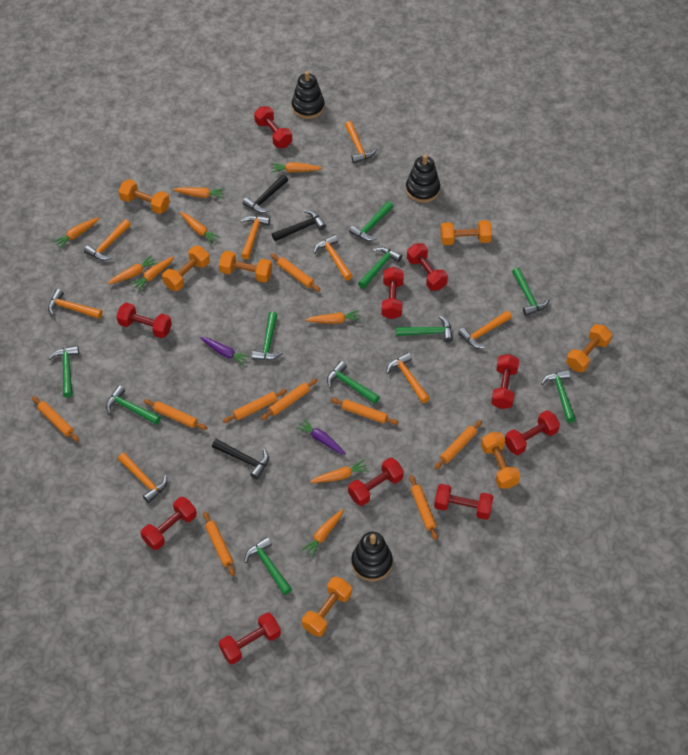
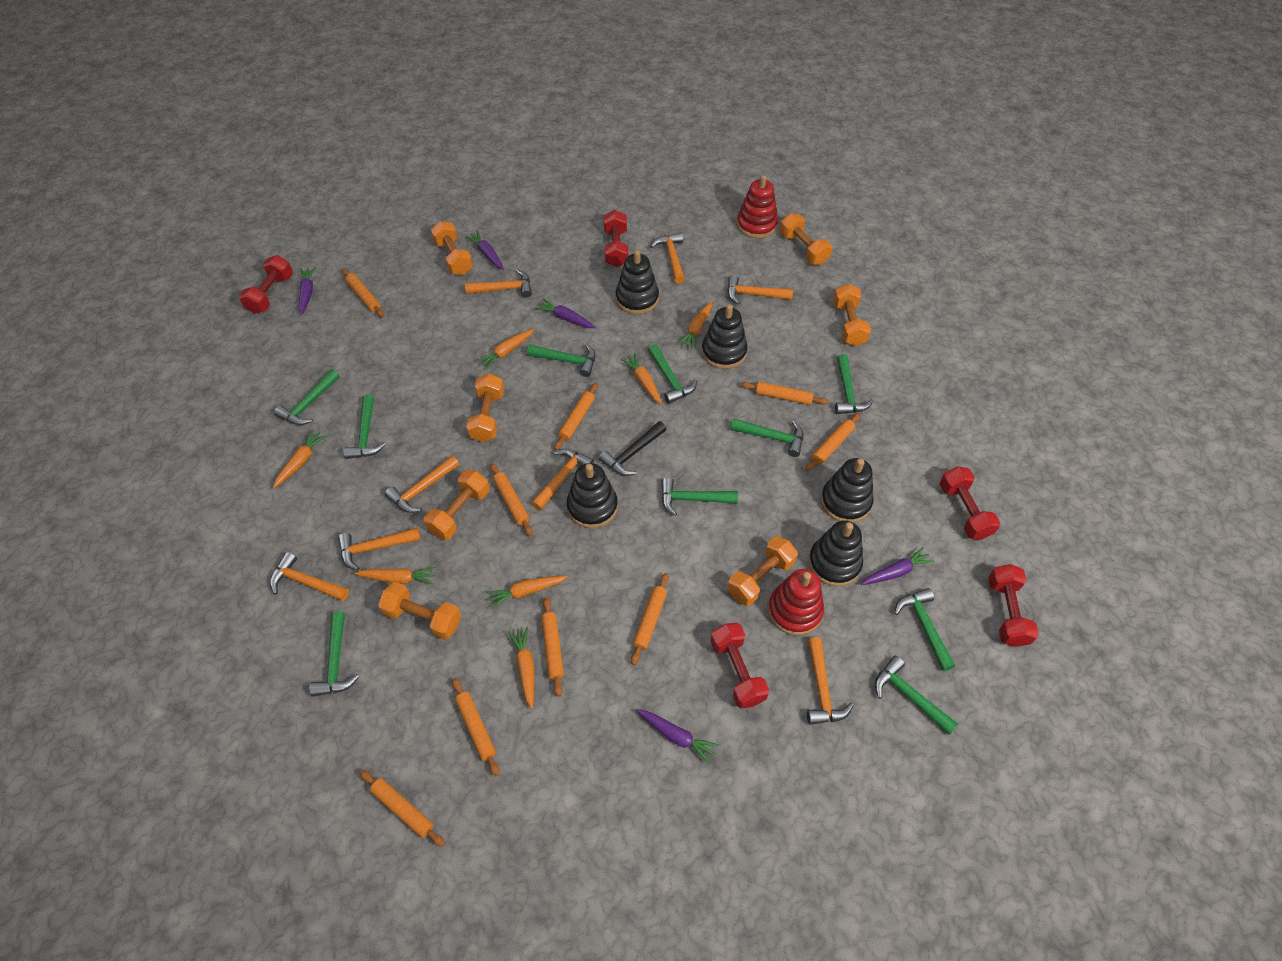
black hammer: 3 -> 1
black stacking toy: 3 -> 5
orange carrot: 9 -> 7
purple carrot: 2 -> 5
red dumbbell: 10 -> 5
red stacking toy: 0 -> 2

